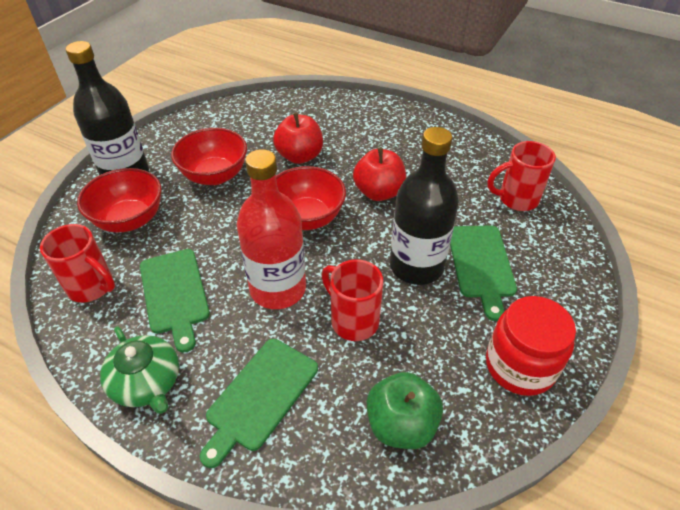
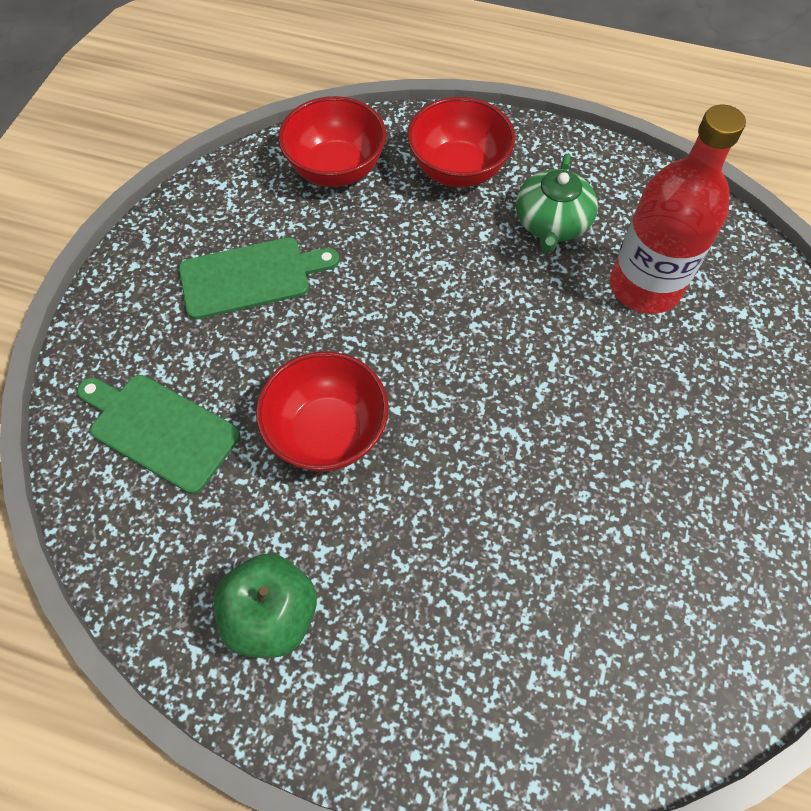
black bottle: 2 -> 0
green cutting board: 3 -> 2
red apple: 2 -> 0
red jar: 1 -> 0
red mug: 3 -> 0

